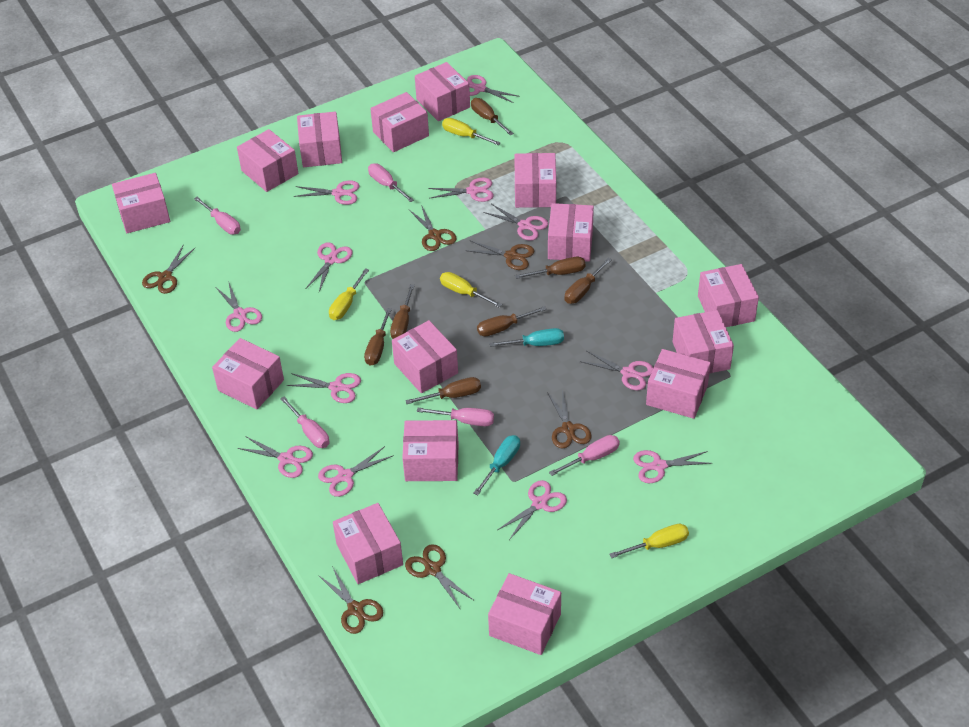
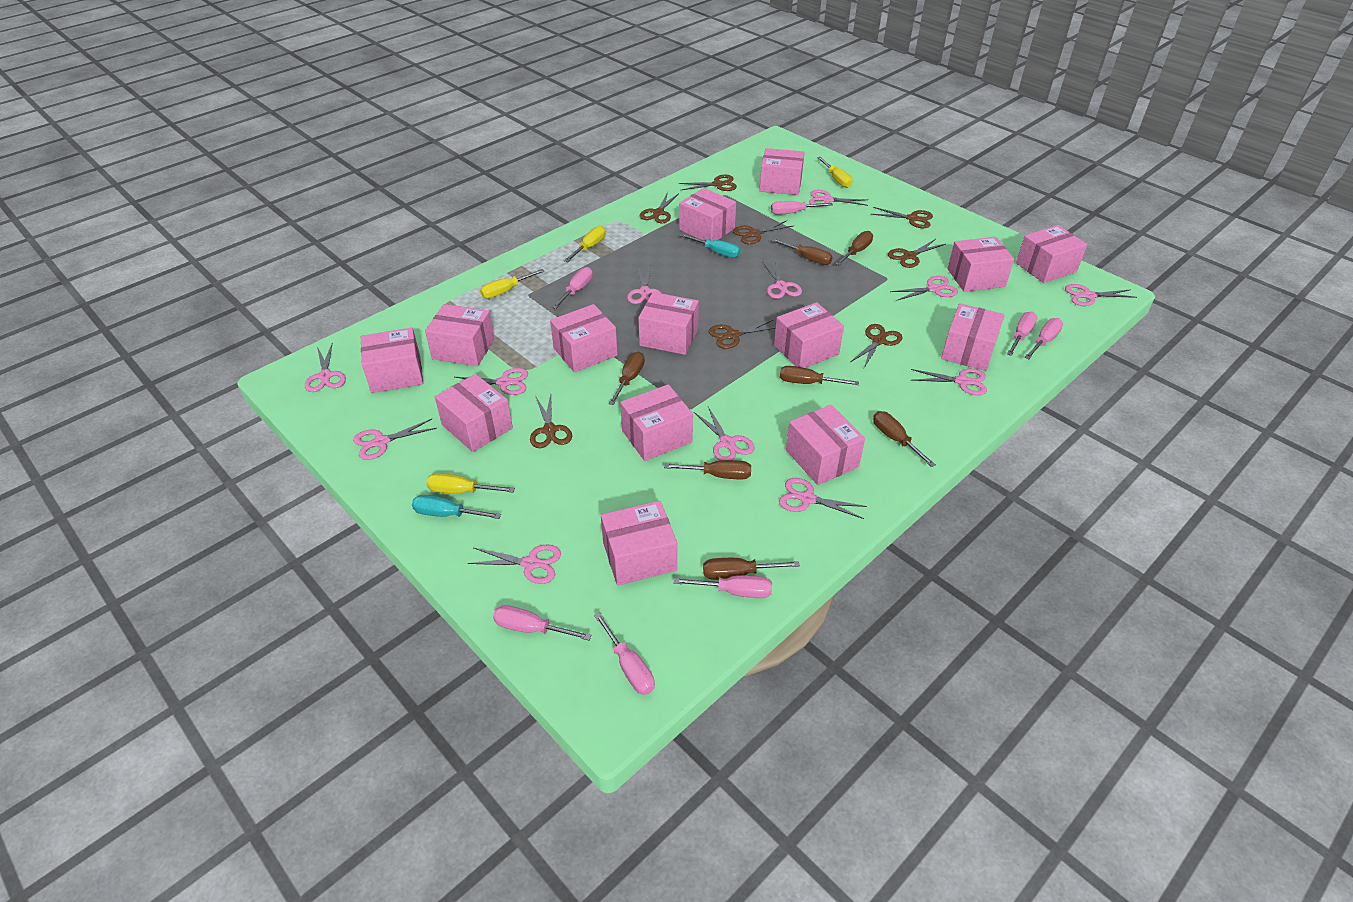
brown scissors: 6 -> 8
pink box: 15 -> 14
pink screwdriver: 5 -> 7

